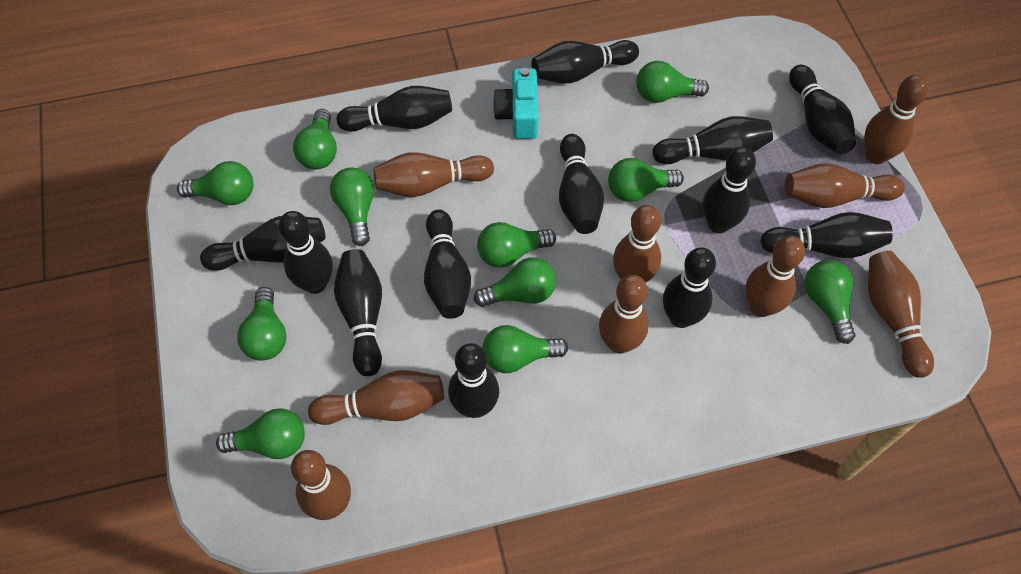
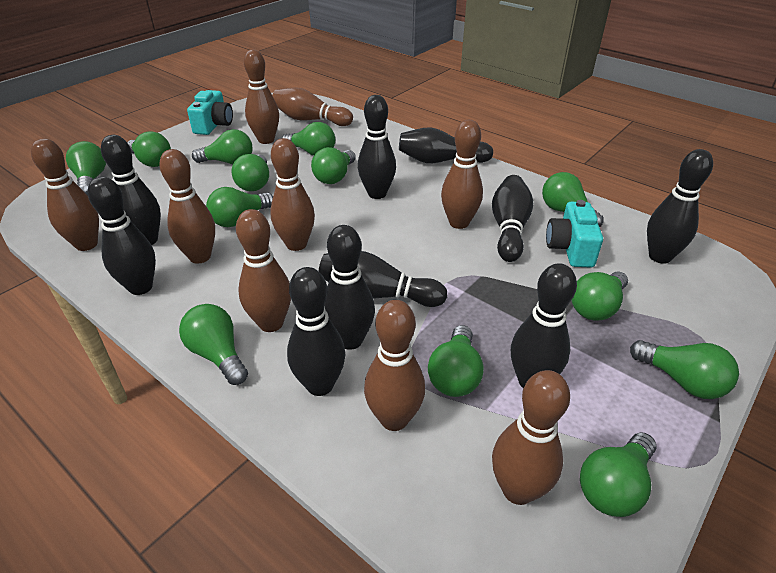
black bowling pin: 13 -> 10
green light bulb: 11 -> 13
turquoise camera: 1 -> 2

